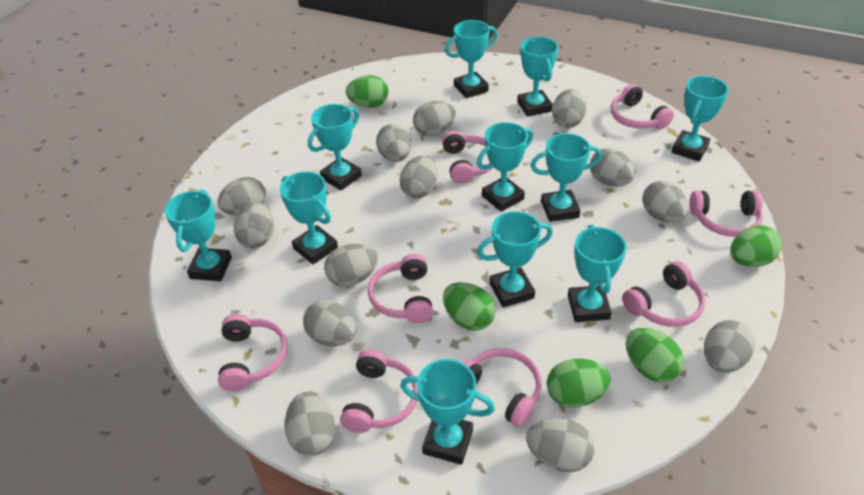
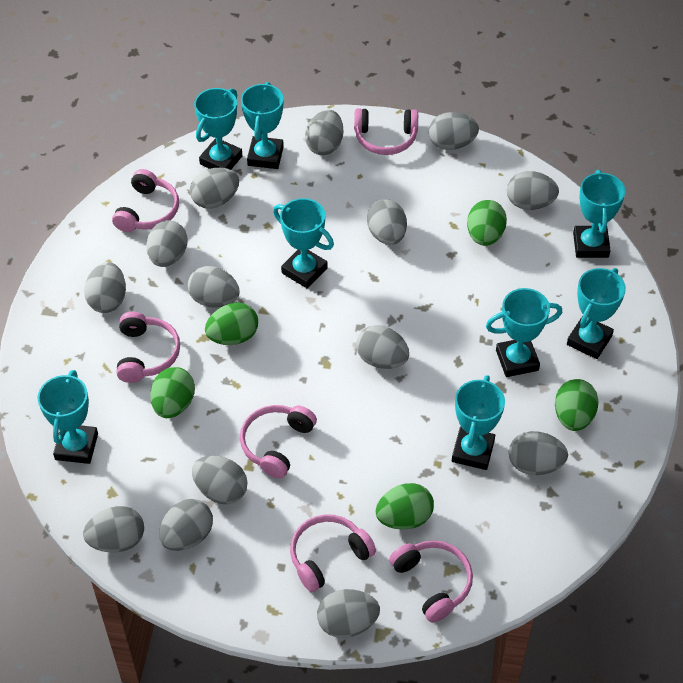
grey egg: 13 -> 14
pink headphones: 8 -> 6
turquoise trophy: 11 -> 8

